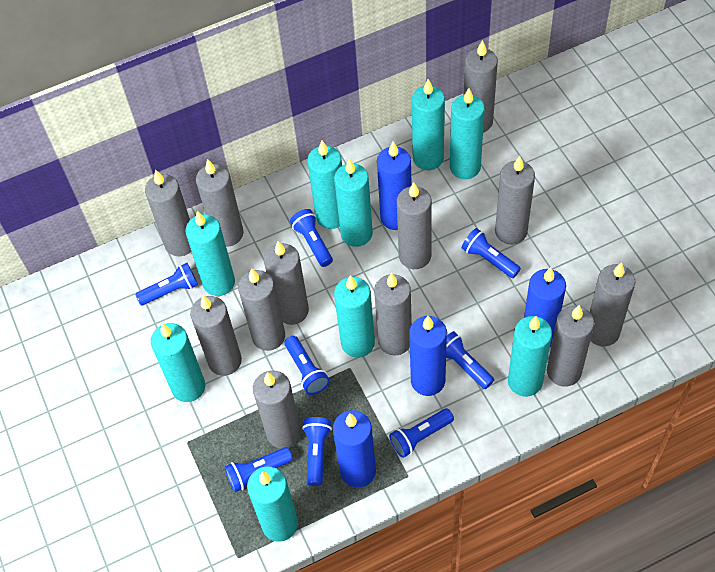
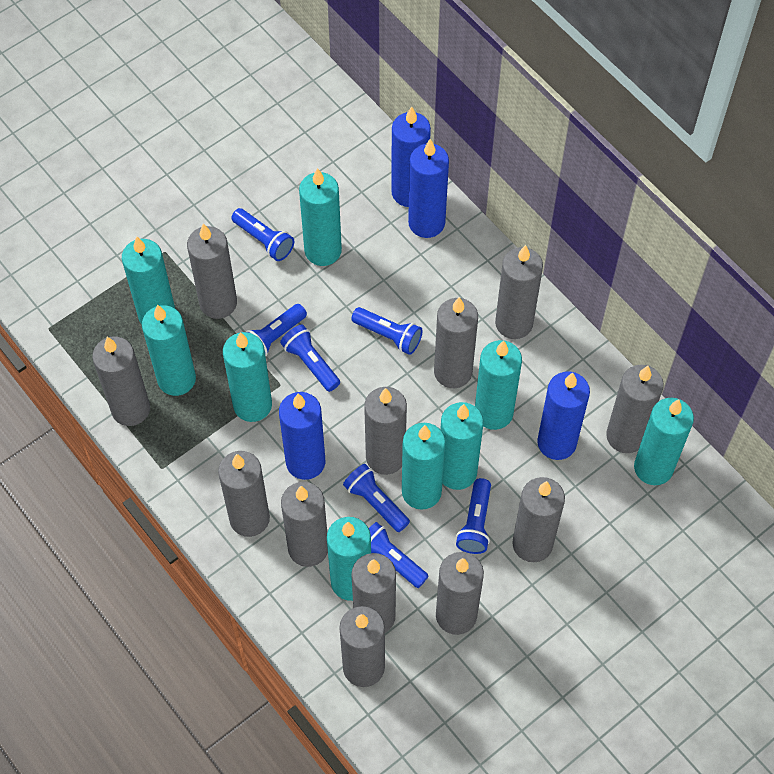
blue flashlight: 8 -> 7

